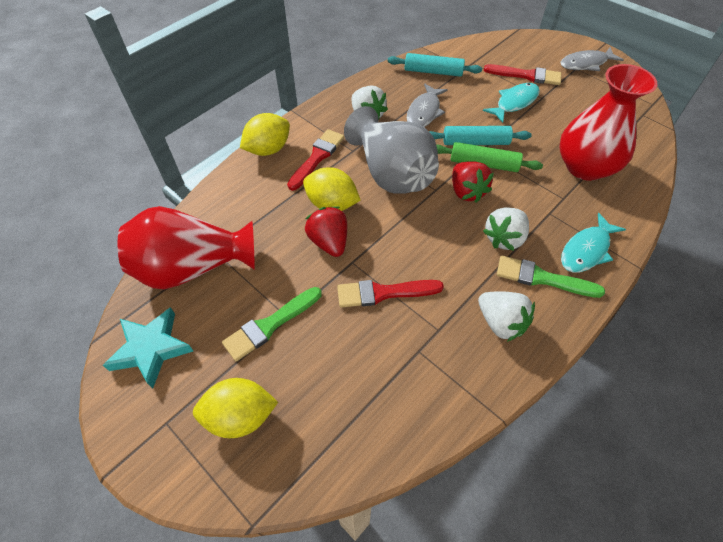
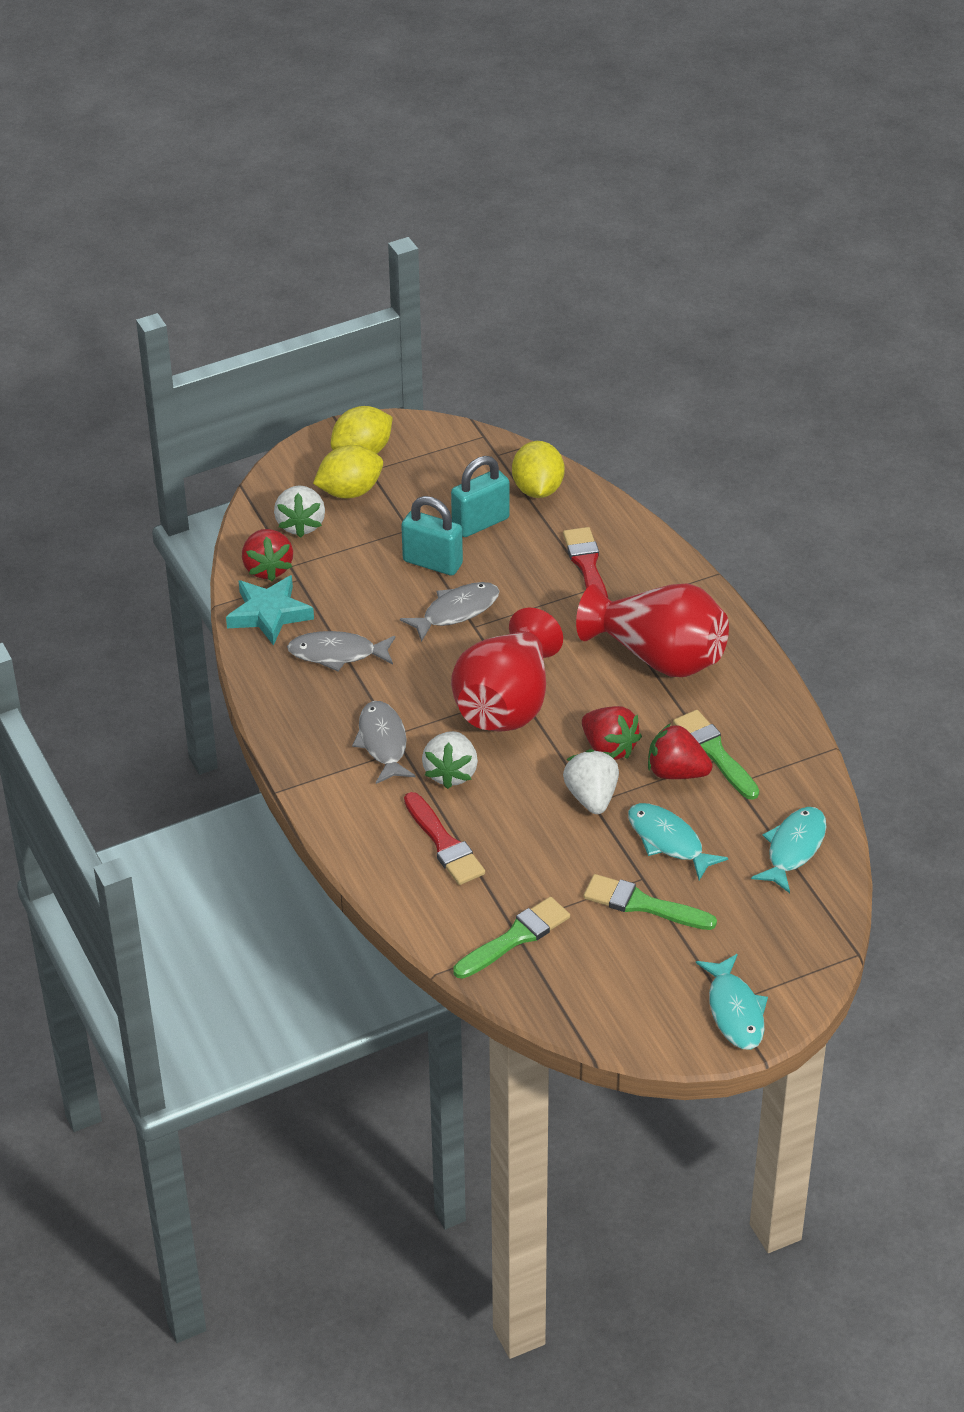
green brush: 2 -> 3
green rolling pin: 1 -> 0
grey fish: 2 -> 3
grey vase: 1 -> 0
red brush: 3 -> 2
red strawberry: 2 -> 3
turquoise fish: 2 -> 3
turquoise padlock: 0 -> 2
turquoise rolling pin: 2 -> 0

